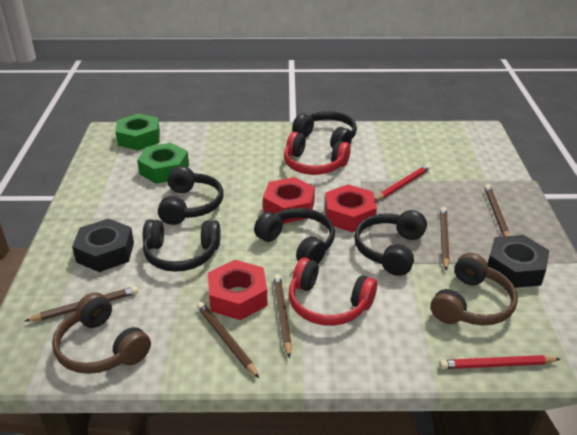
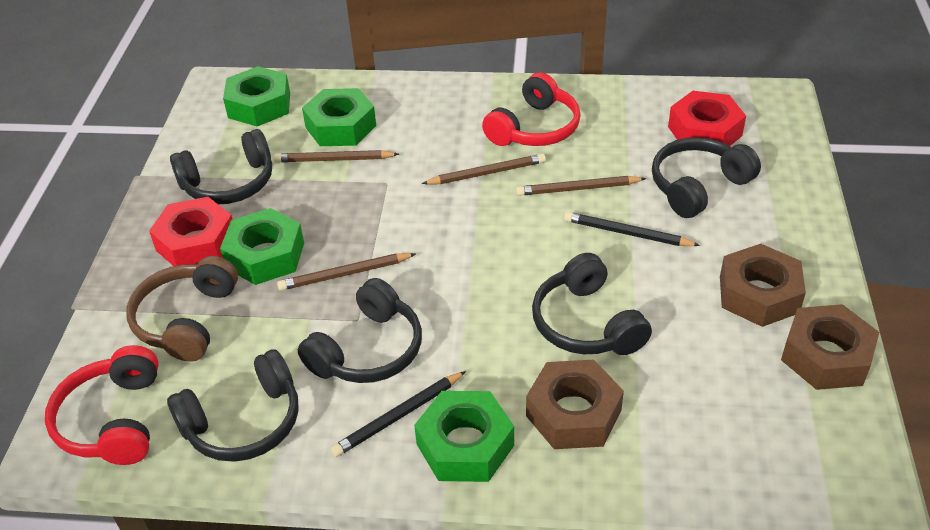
black nut: 2 -> 0
black pencil: 0 -> 2
brown headphones: 2 -> 1
brown nut: 0 -> 3
brown pencil: 5 -> 4
green nut: 2 -> 4
red nut: 3 -> 2
red pencil: 2 -> 0

